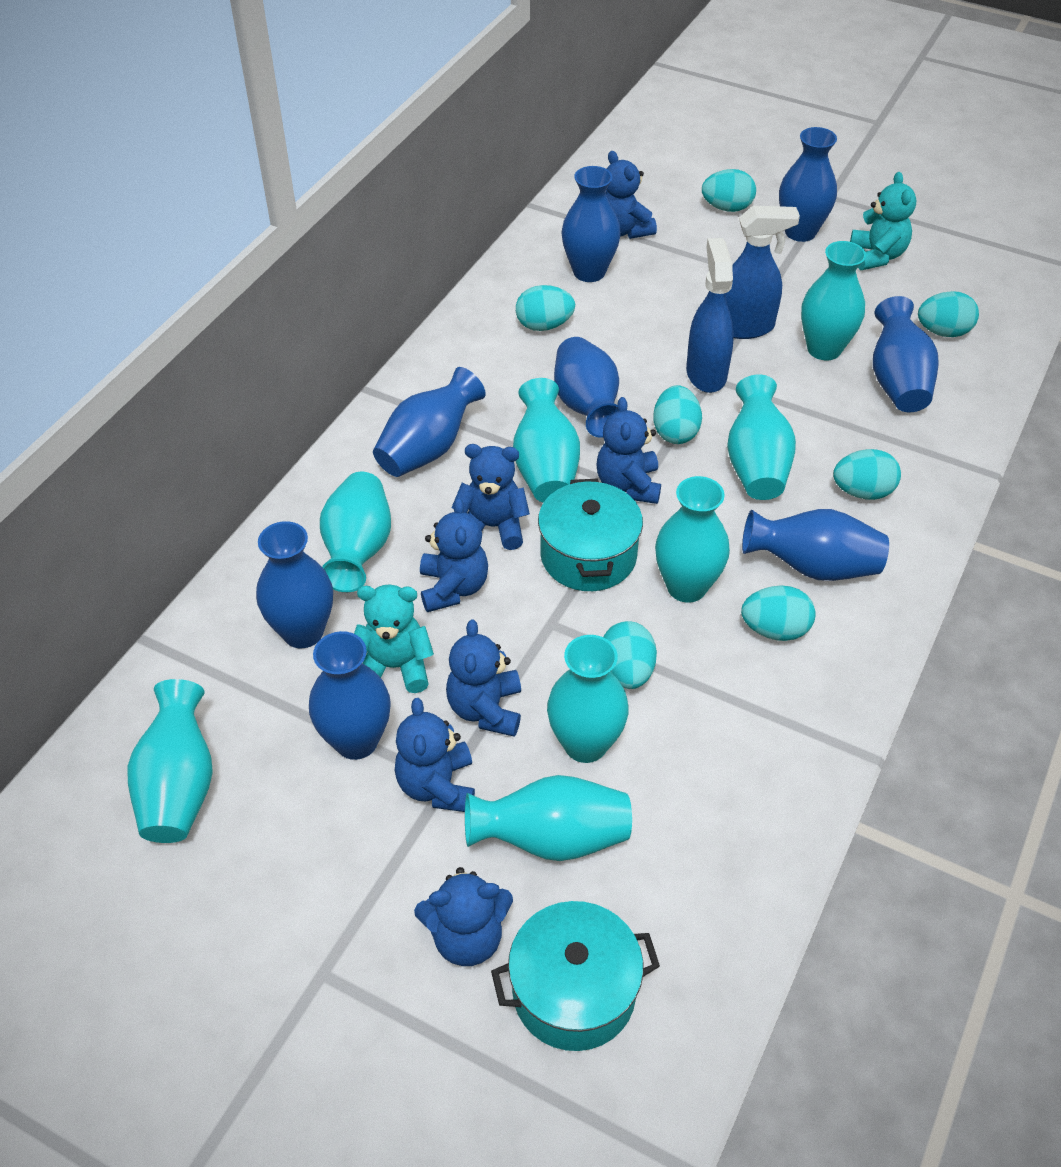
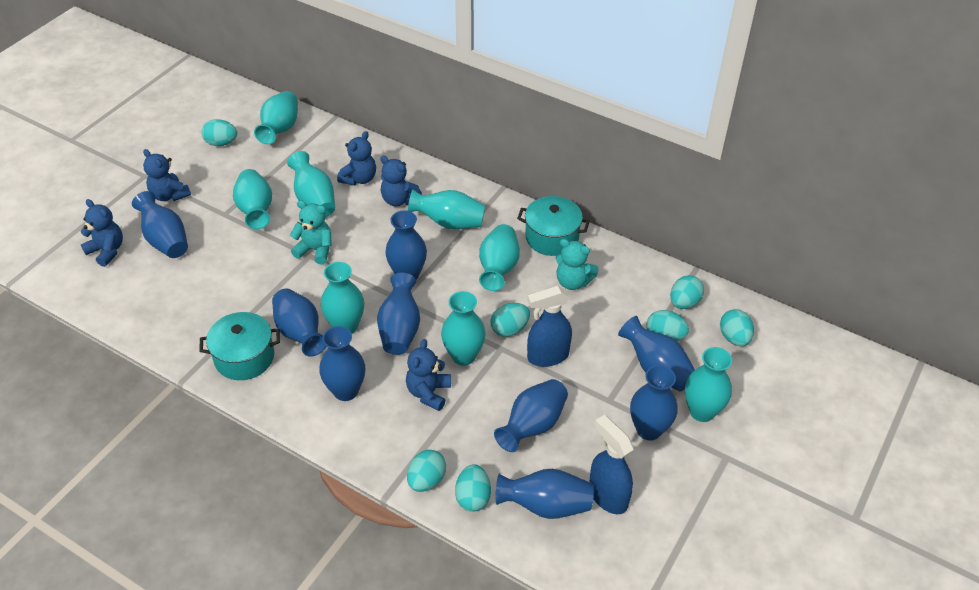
blue teddy bear: 7 -> 5
blue vase: 8 -> 9

